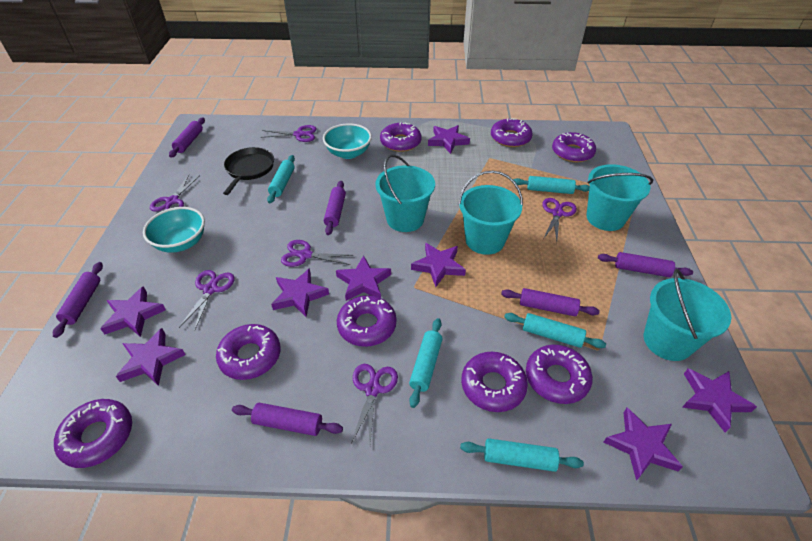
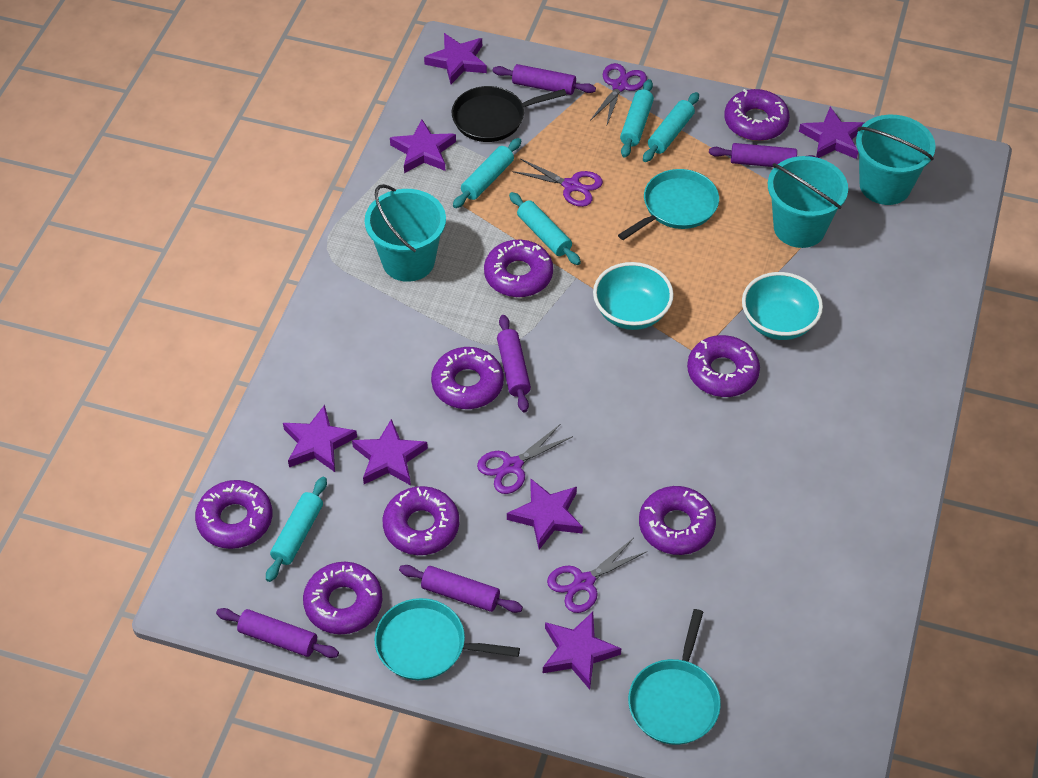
purple rolling pin: 6 -> 5
purple scissors: 6 -> 4
purple star: 8 -> 7
turquoise bucket: 4 -> 3
turquoise pan: 0 -> 3

